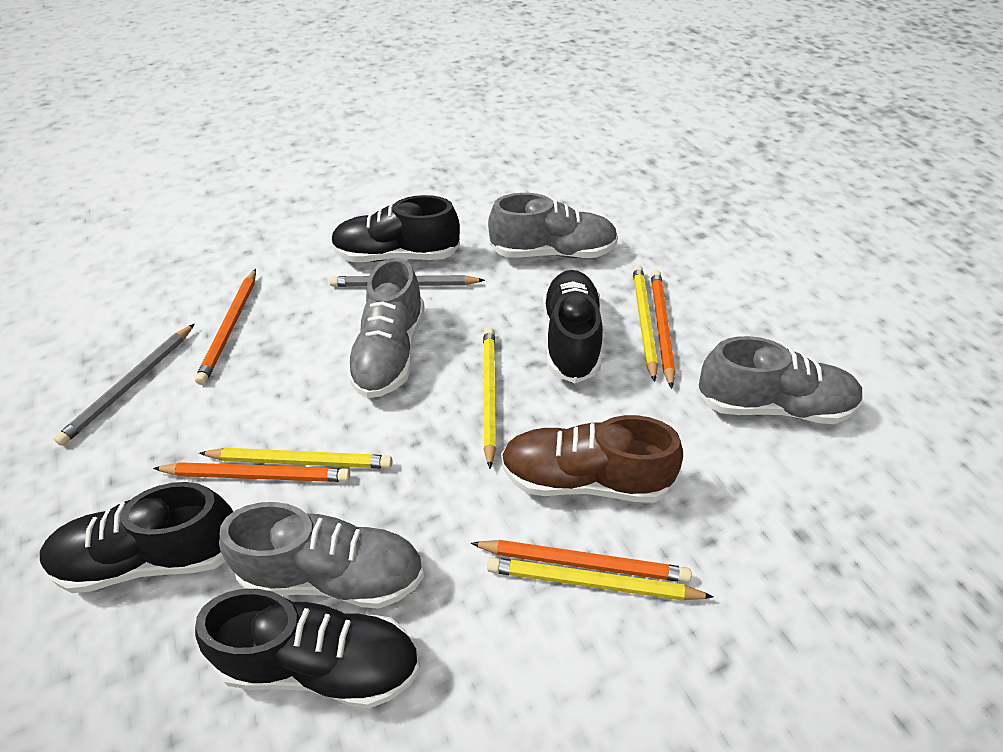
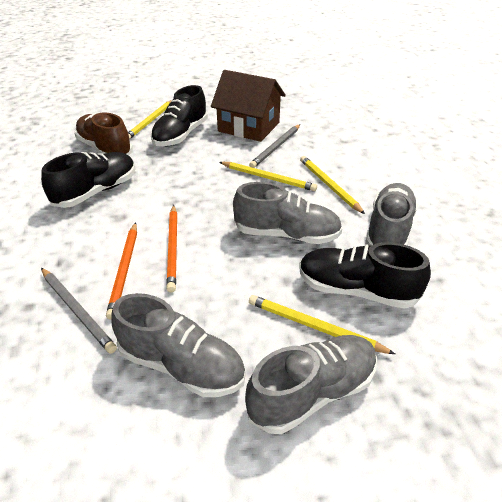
black shoe: 4 -> 3
brown house: 0 -> 1
orange pencil: 4 -> 2

